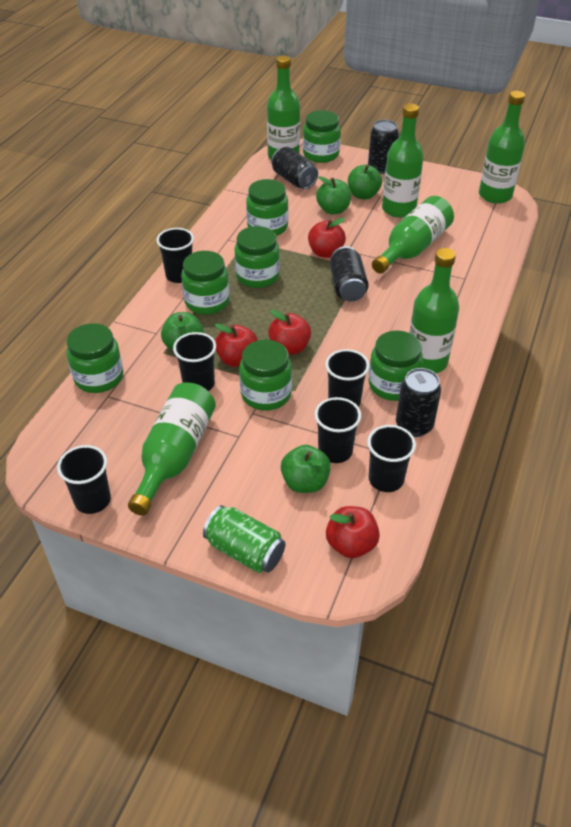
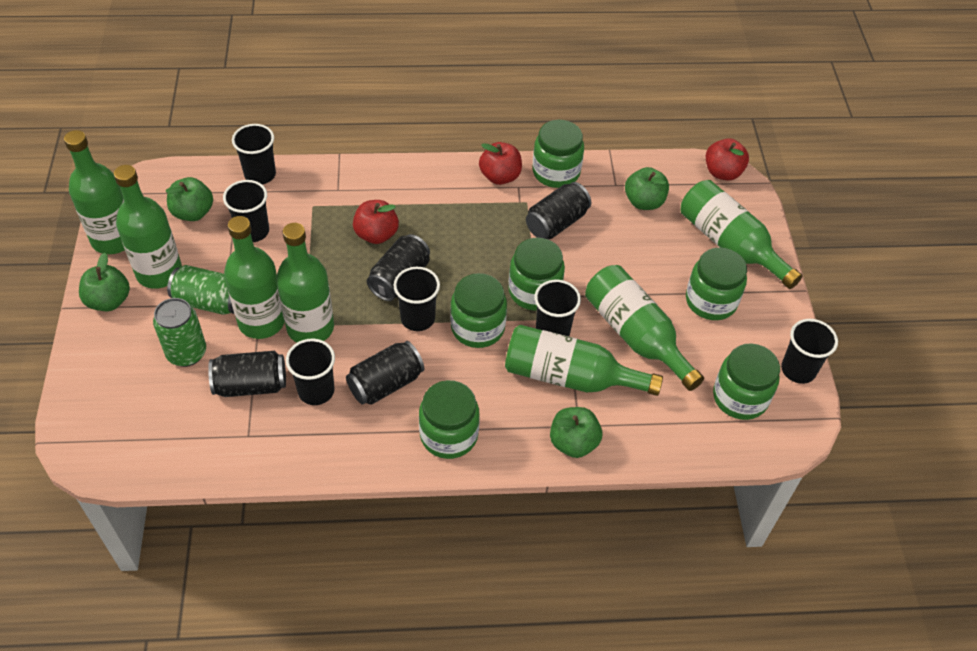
green bottle: 6 -> 7
green can: 1 -> 2
green jar: 7 -> 6
red apple: 4 -> 3

